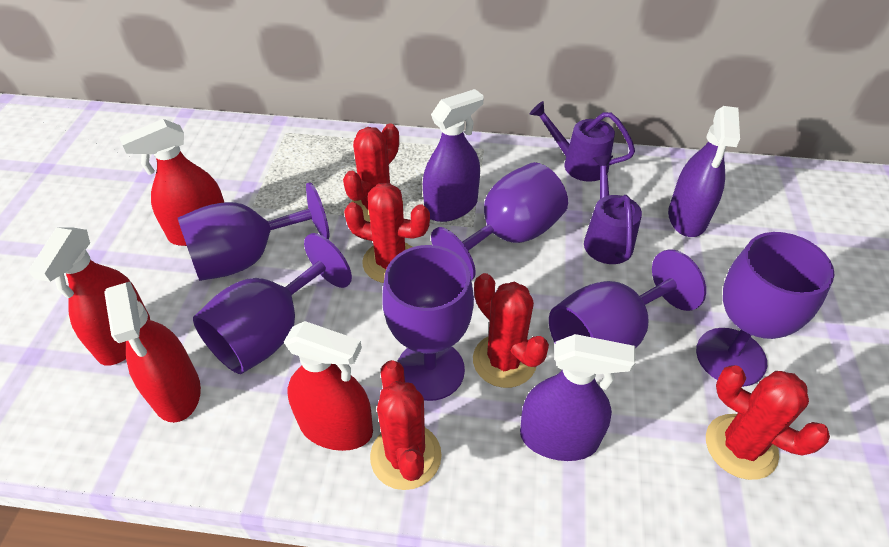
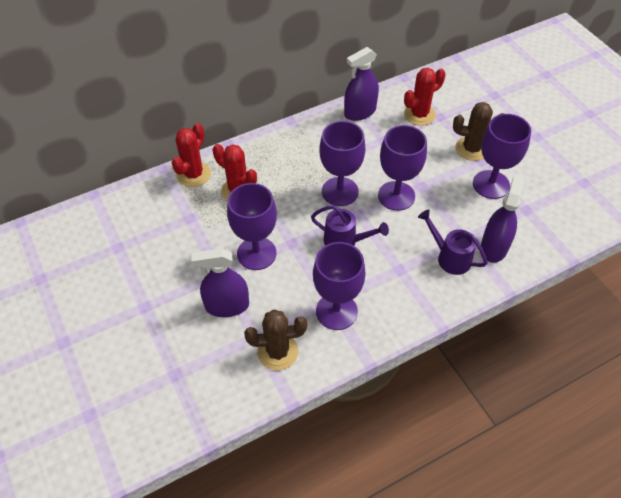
brown cactus: 0 -> 2
purple goblet: 6 -> 5
red cactus: 5 -> 3
red spray bottle: 4 -> 0

